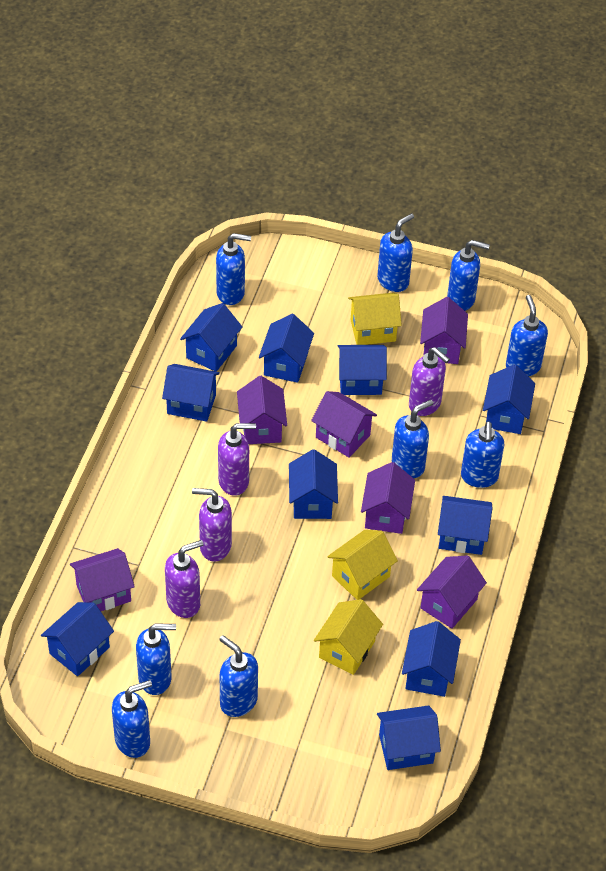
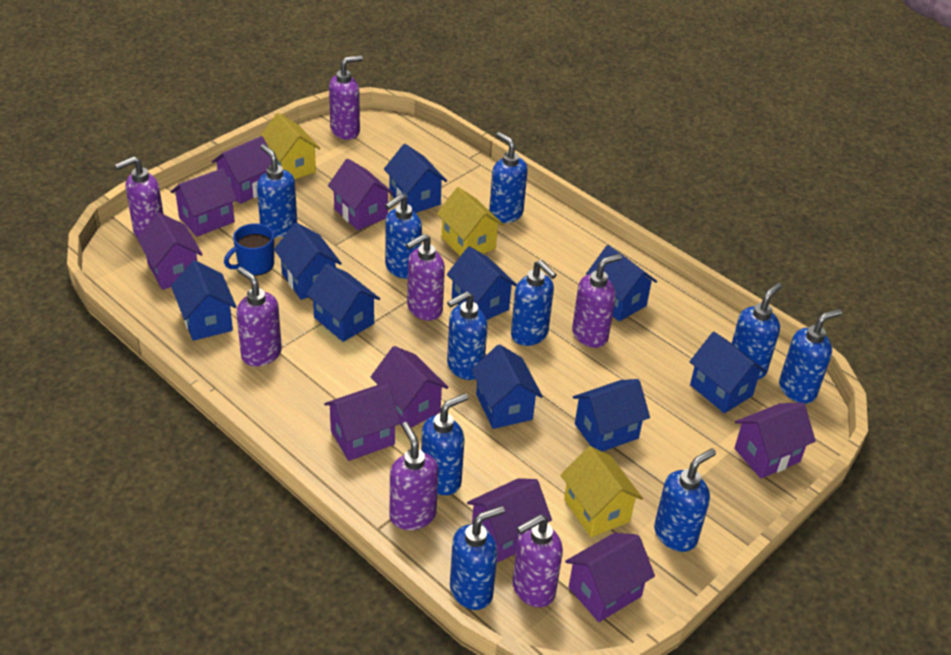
blue house: 10 -> 9
blue mug: 0 -> 1
blue soap dispenser: 9 -> 10
purple house: 6 -> 9
purple soap dispenser: 4 -> 7

